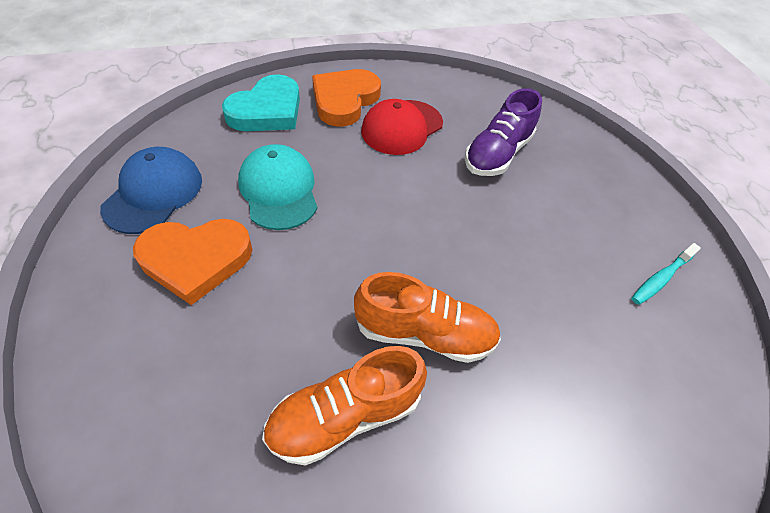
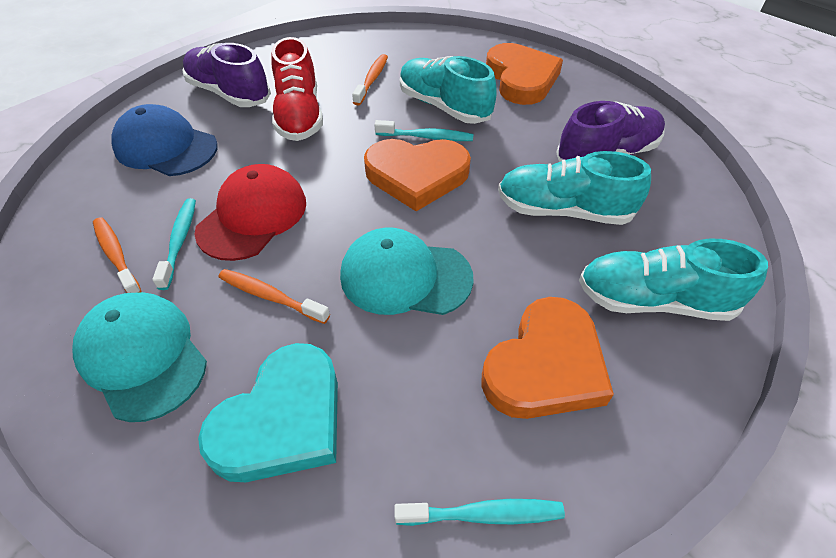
orange heart: 2 -> 3
orange shoe: 2 -> 0
orange toothbrush: 0 -> 3
purple shoe: 1 -> 2
red shoe: 0 -> 1
turquoise cap: 1 -> 2
turquoise shoe: 0 -> 3
turquoise toothbrush: 1 -> 3

